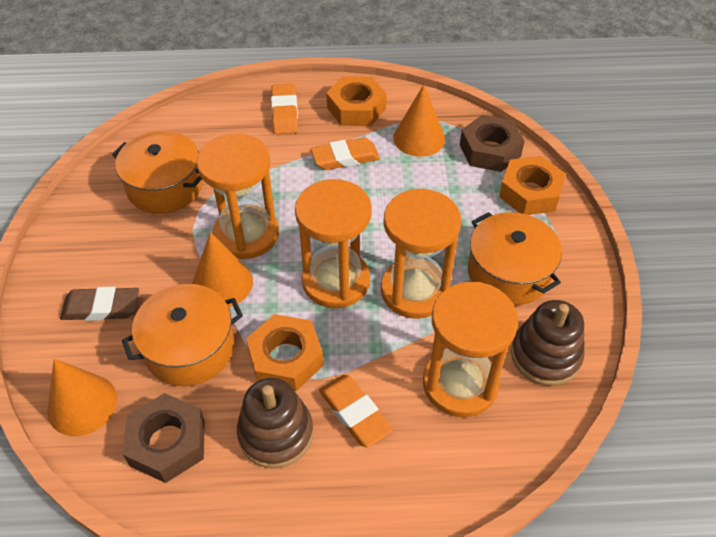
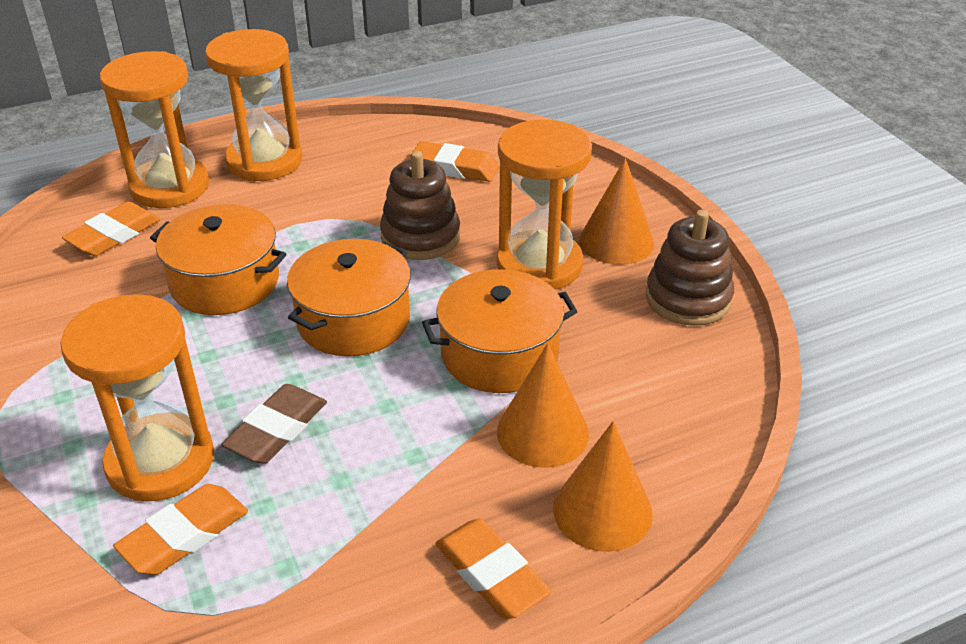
brown nut: 2 -> 0
orange eraser: 3 -> 4
orange nut: 3 -> 0

